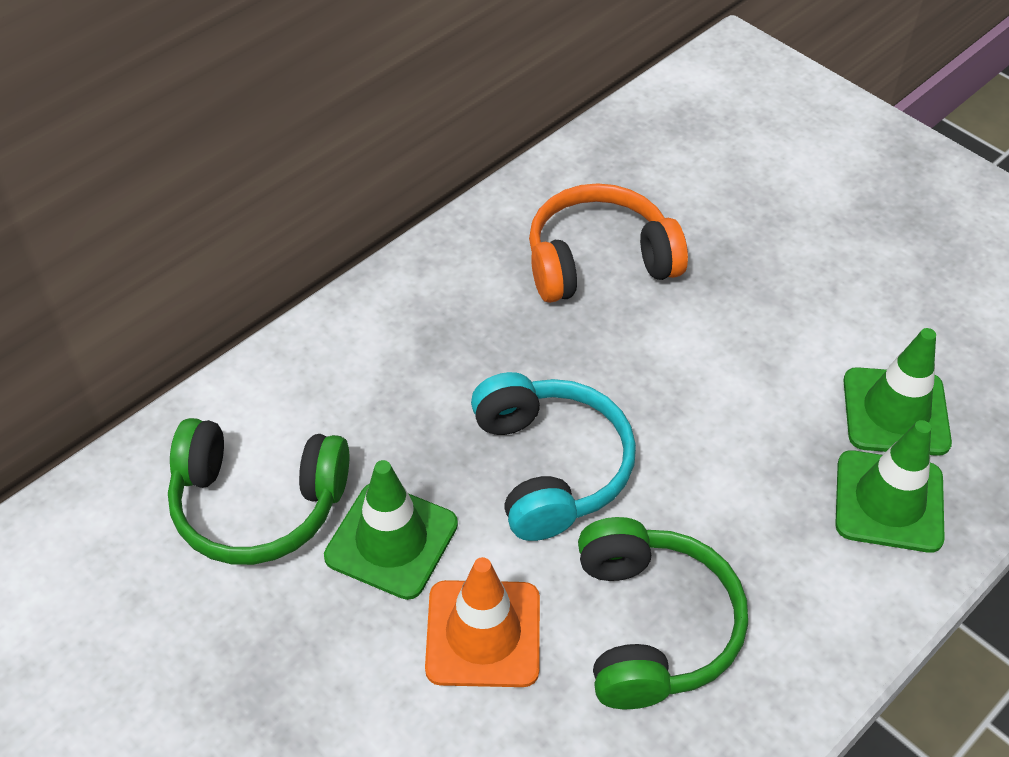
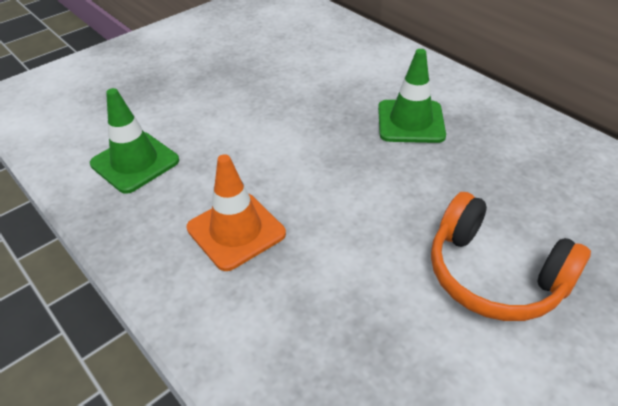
green headphones: 2 -> 0
green traffic cone: 3 -> 2
turquoise headphones: 1 -> 0

